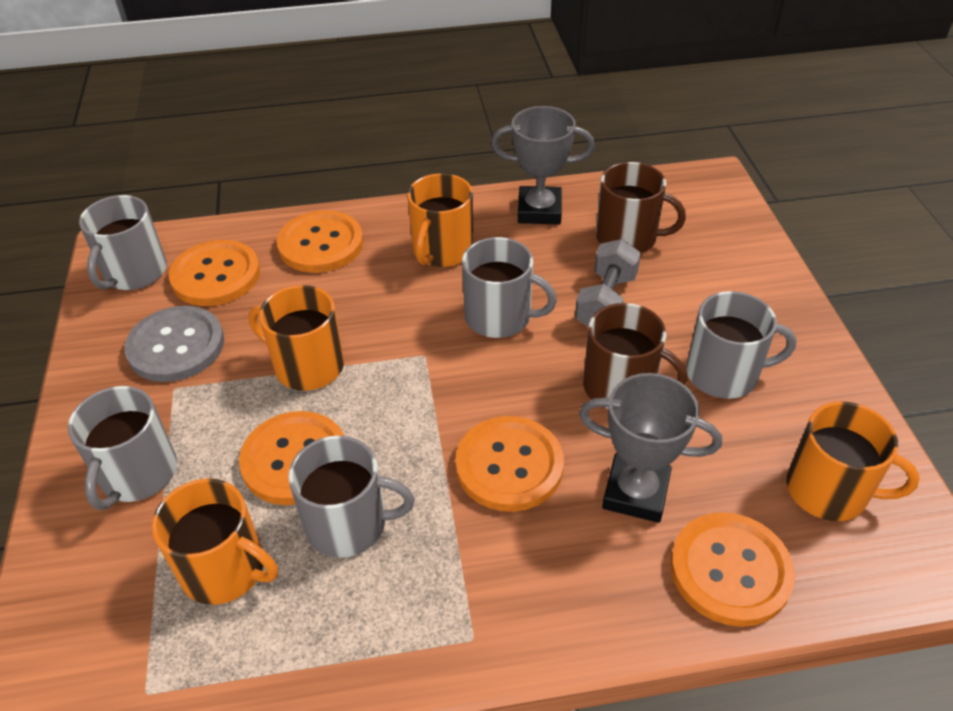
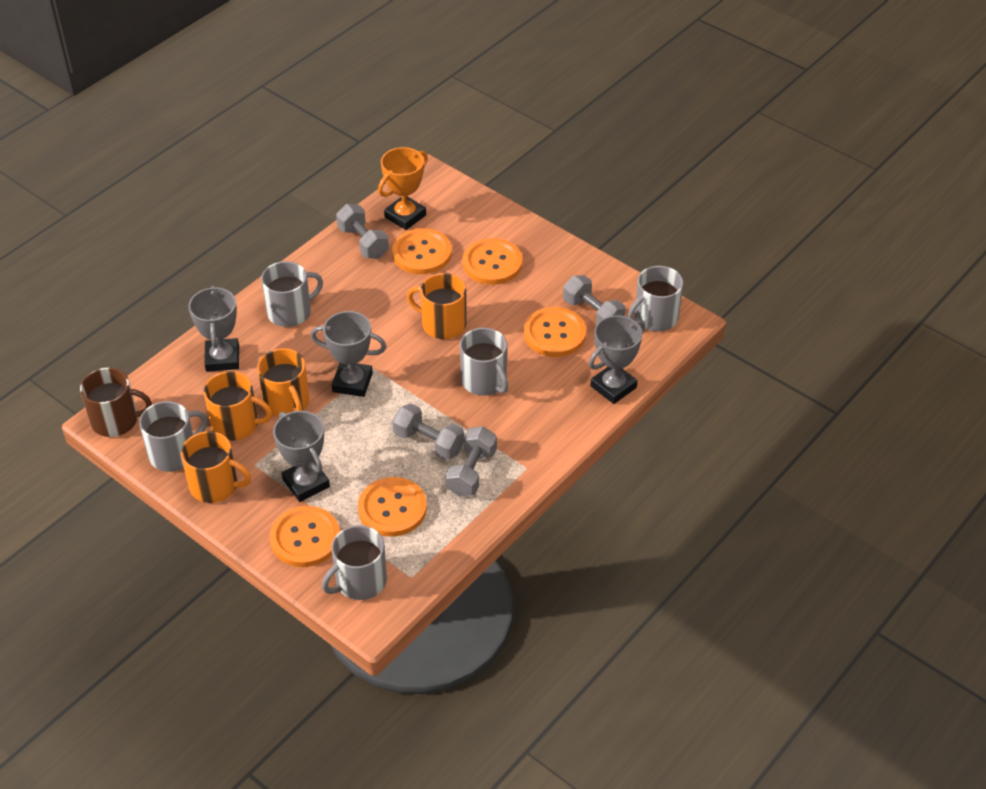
brown mug: 2 -> 1
grey button: 1 -> 0
grey dumbbell: 1 -> 4
grey trophy: 2 -> 4
orange trophy: 0 -> 1

